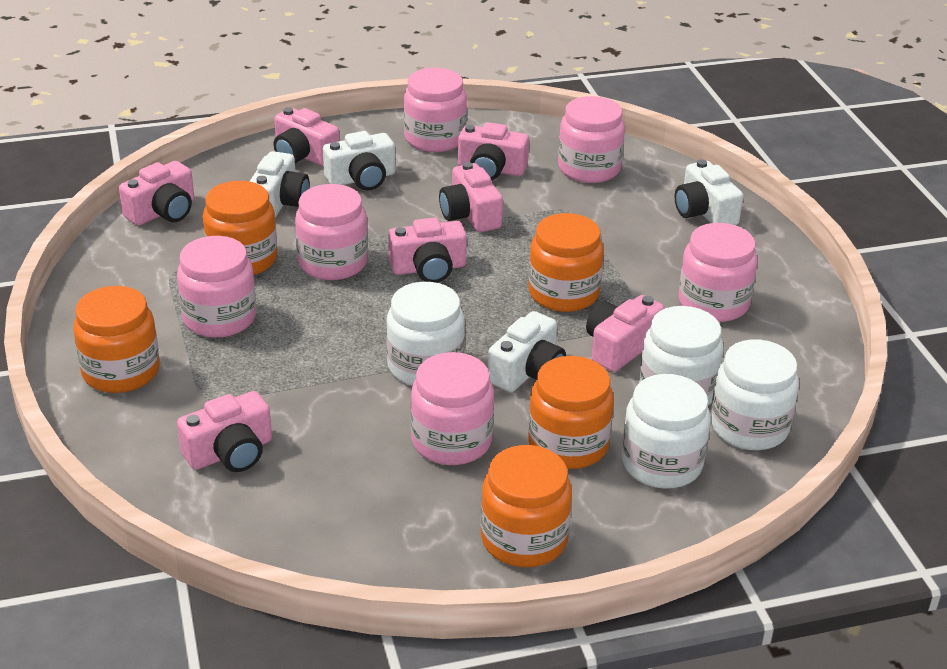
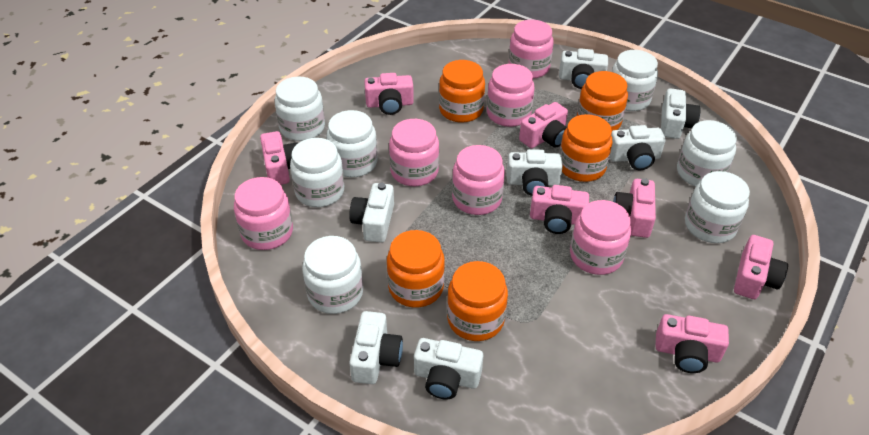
white camera: 4 -> 7
white jar: 4 -> 7

